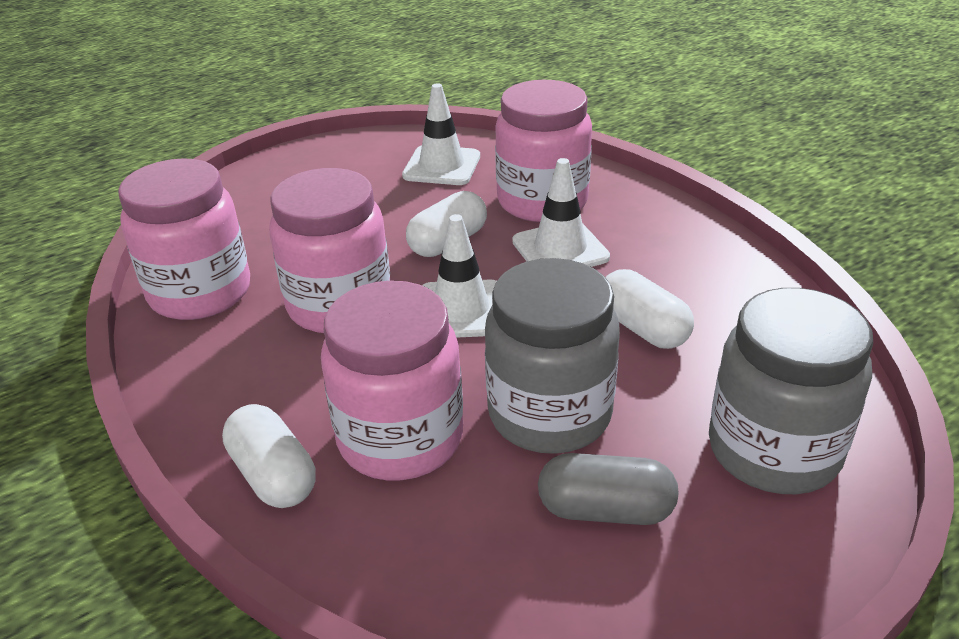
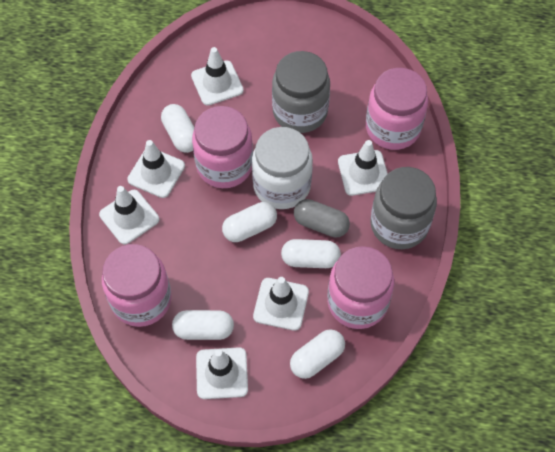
white capsule: 3 -> 5
white jar: 0 -> 1
white traffic cone: 3 -> 6

